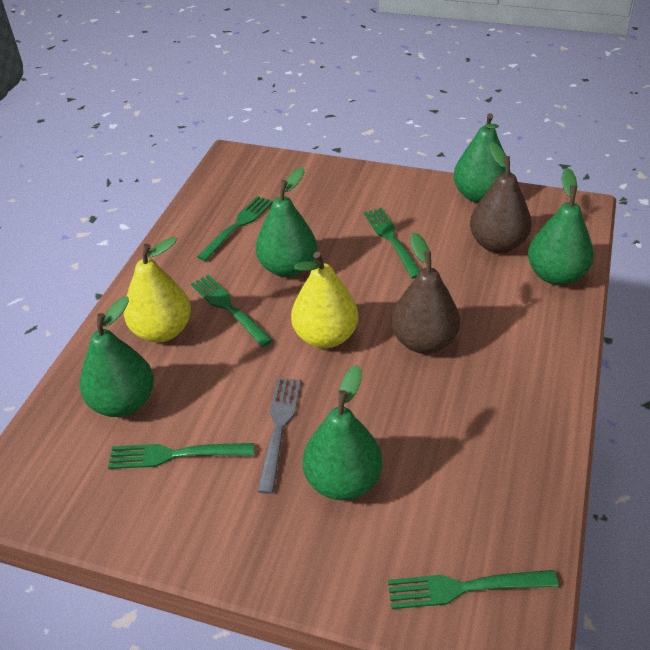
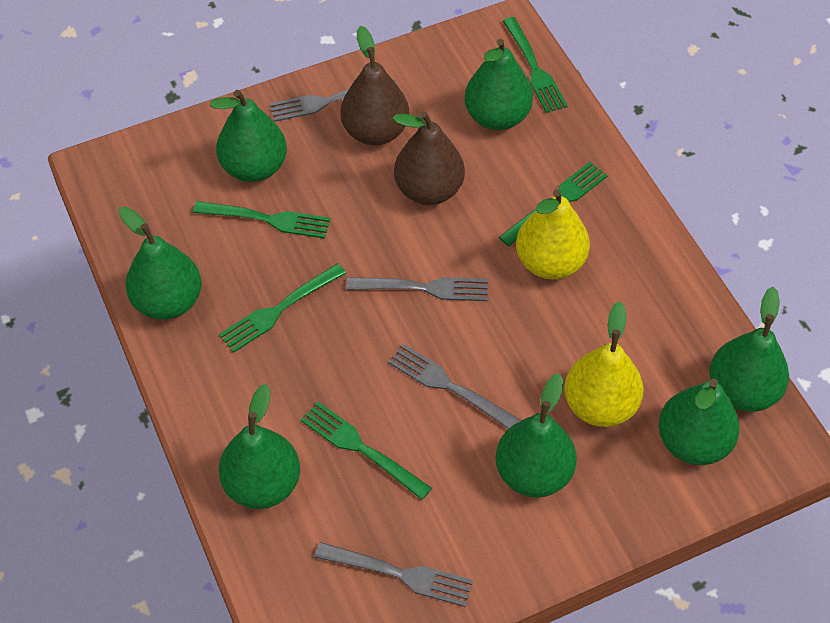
green pear: 5 -> 7
grey fork: 1 -> 4

